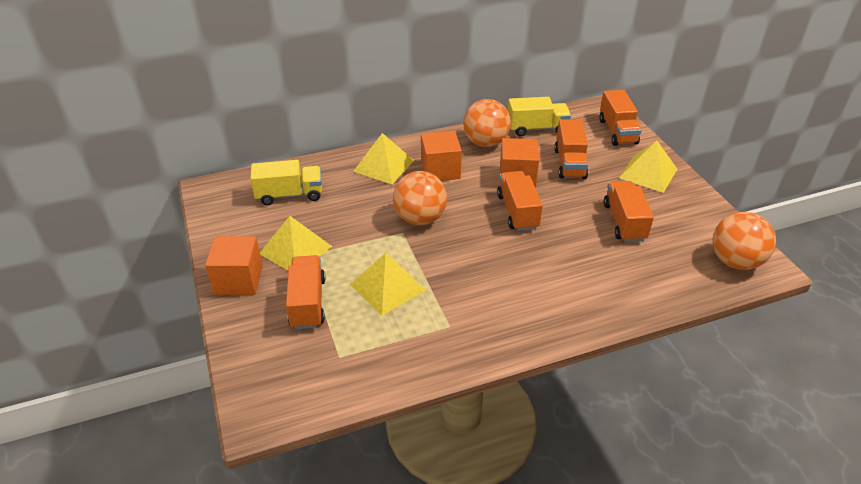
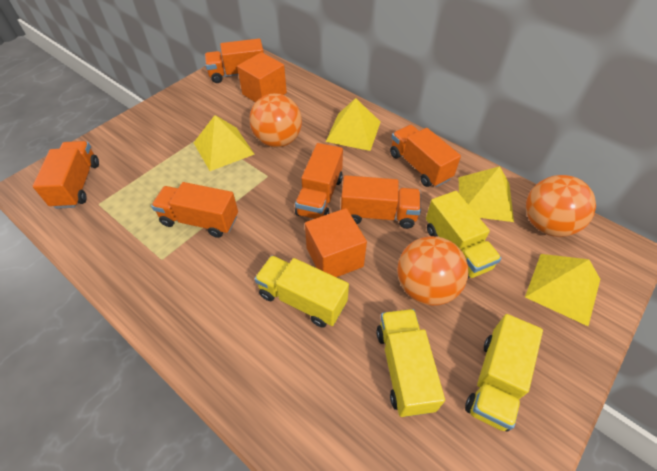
orange cube: 3 -> 2
orange truck: 5 -> 6
yellow truck: 2 -> 4

